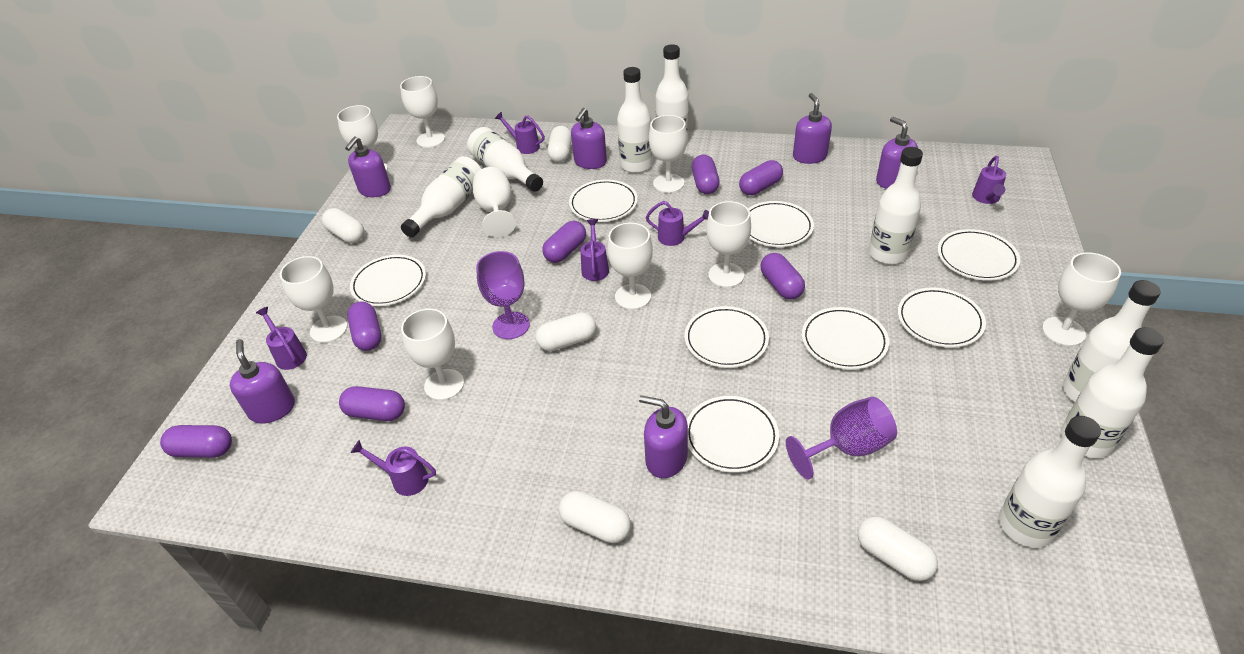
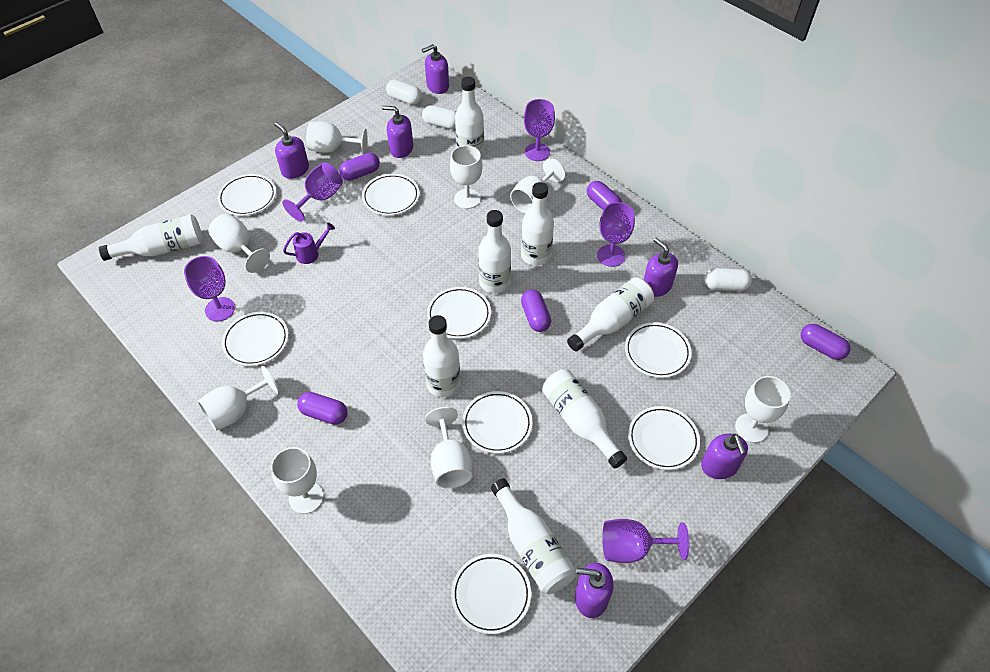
purple capsule: 7 -> 5
purple goblet: 2 -> 5
purple watering can: 6 -> 1
white capsule: 5 -> 3
white goblet: 9 -> 8

